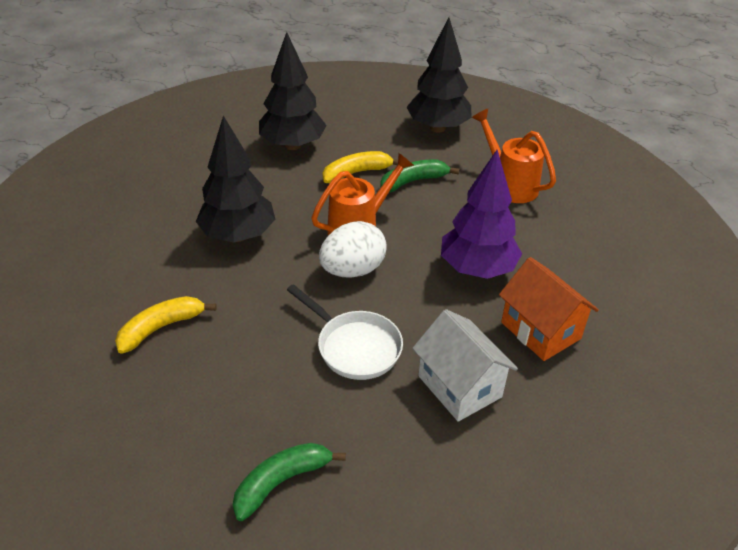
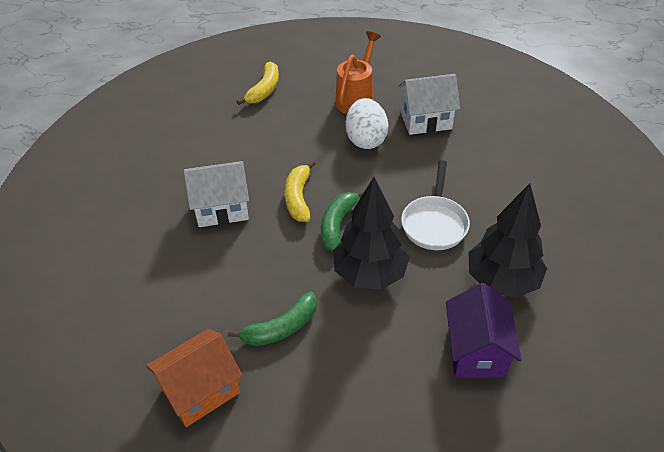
black tree: 3 -> 2
orange watering can: 2 -> 1
purple house: 0 -> 1
purple tree: 1 -> 0
white house: 1 -> 2

